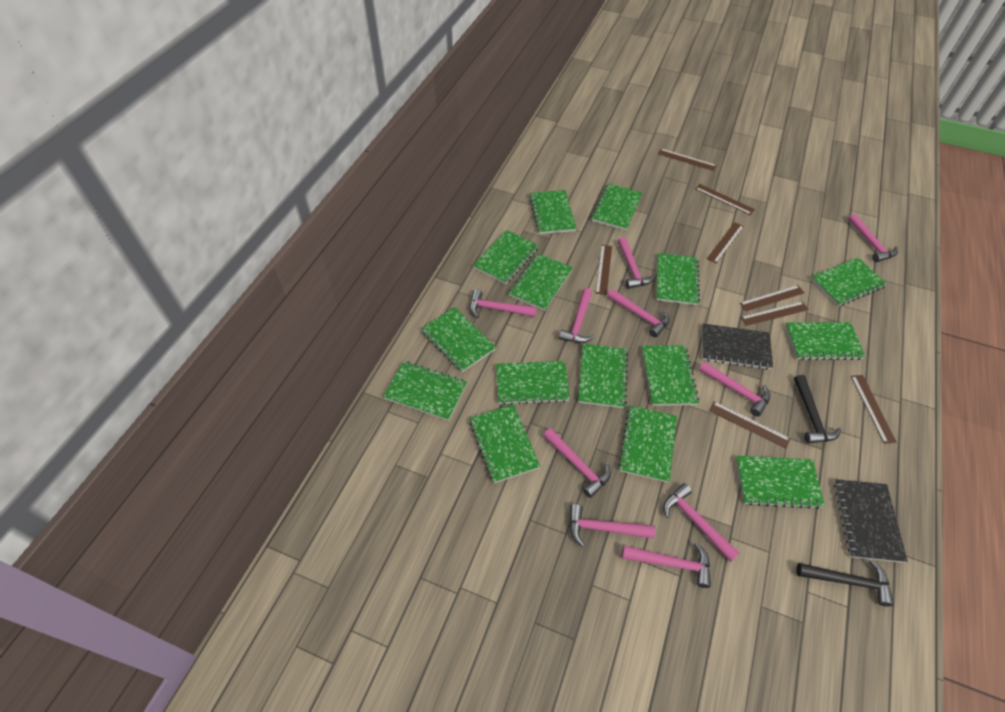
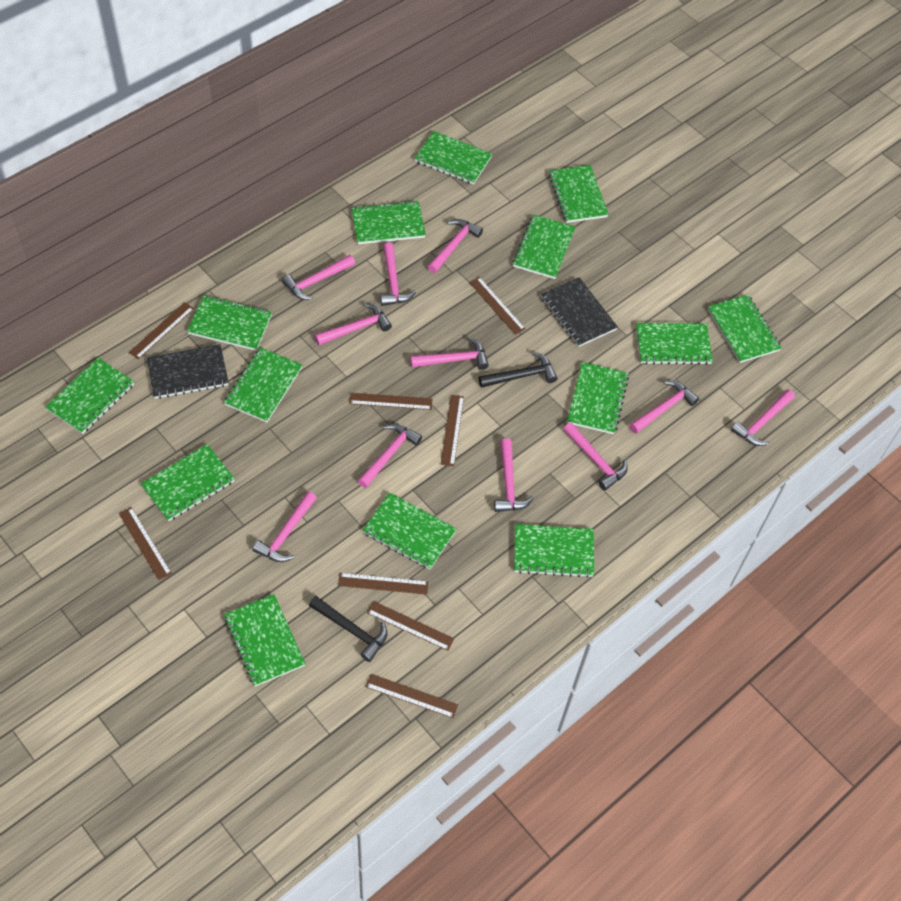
green notebook: 15 -> 14
pink hammer: 10 -> 11

